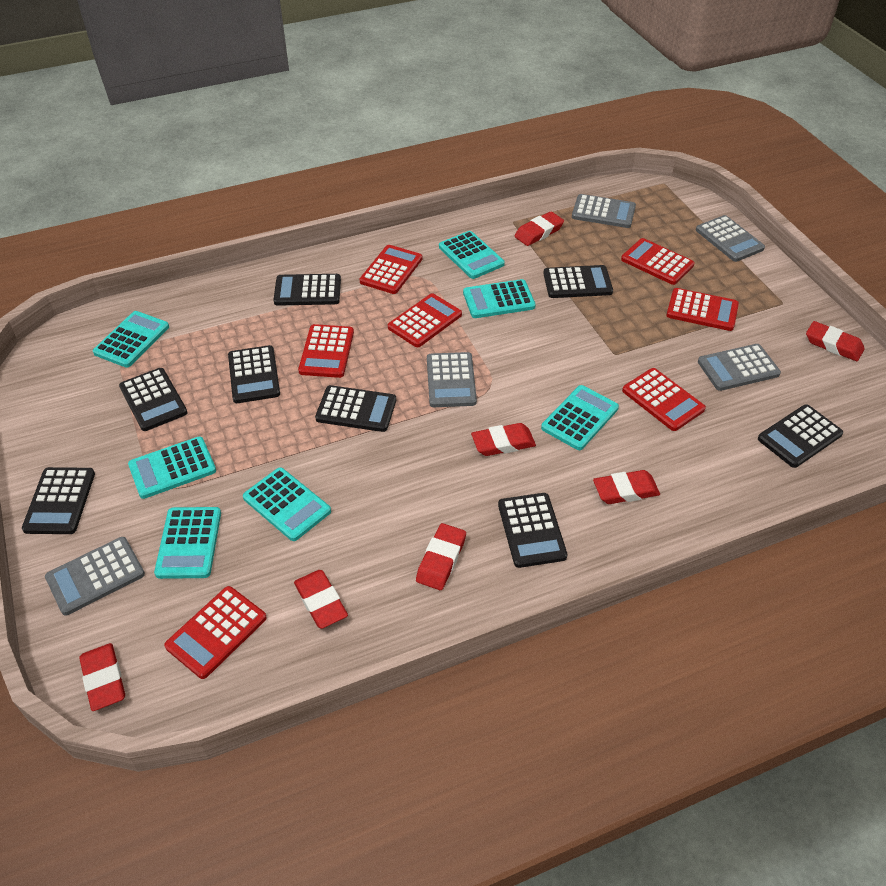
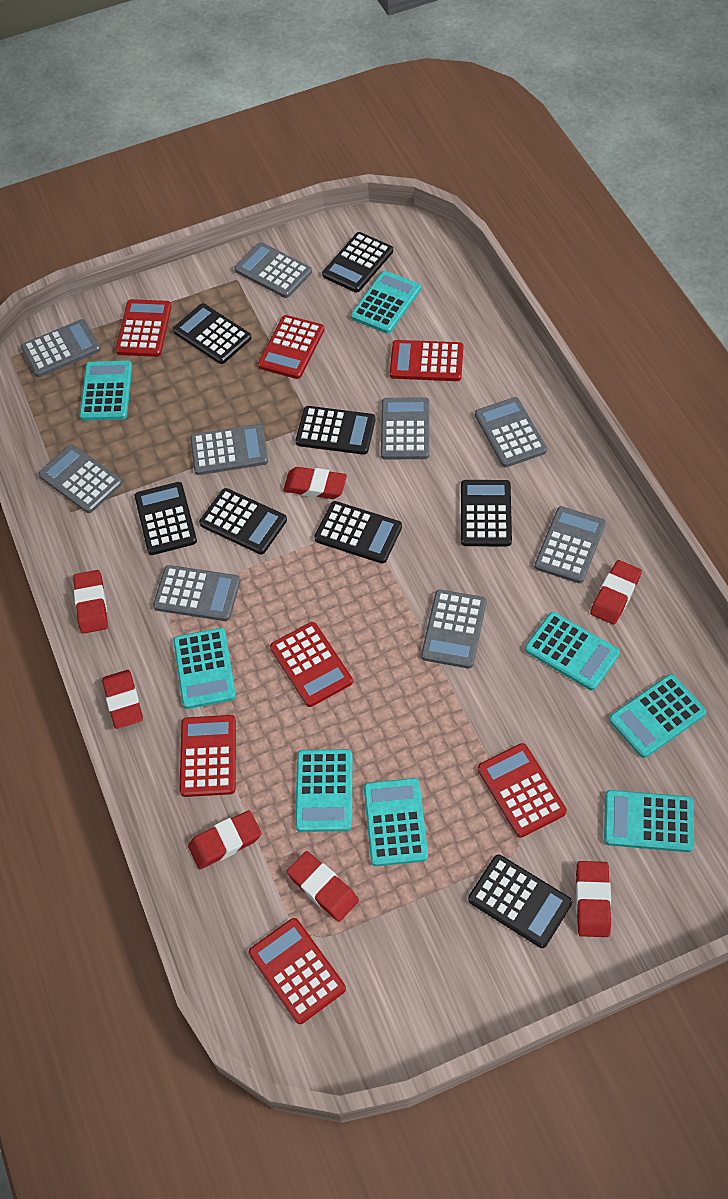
grey calculator: 5 -> 9
turquoise calculator: 7 -> 8

